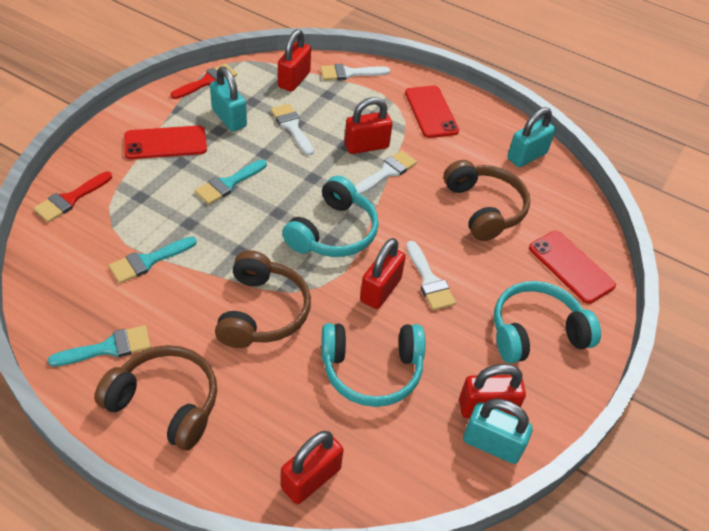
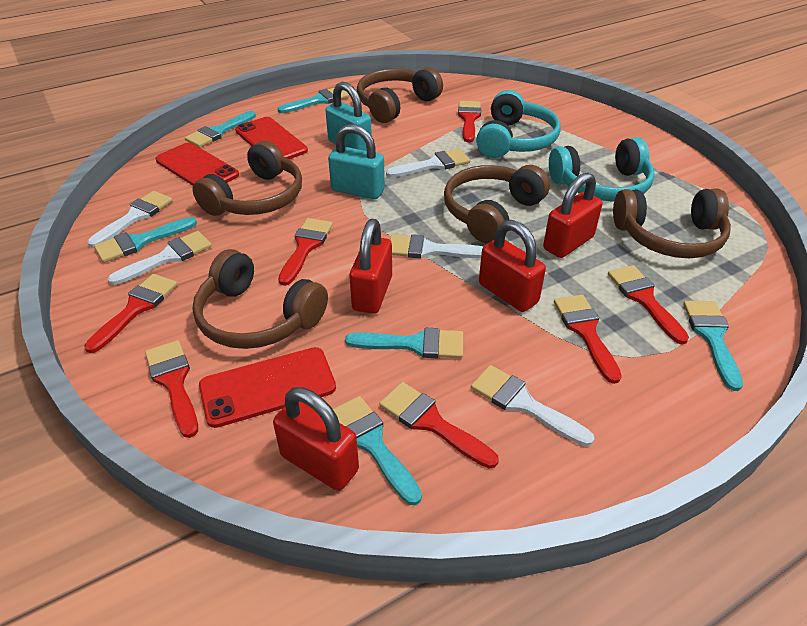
brown headphones: 3 -> 5
red brush: 2 -> 7
red padlock: 5 -> 4
turquoise brush: 3 -> 6
turquoise headphones: 3 -> 2
turquoise padlock: 3 -> 2
white brush: 4 -> 5

